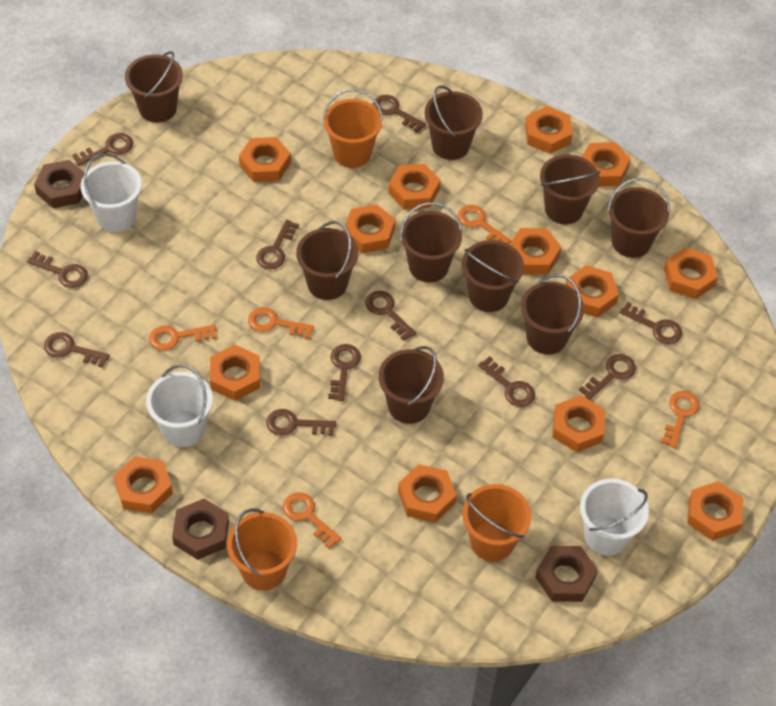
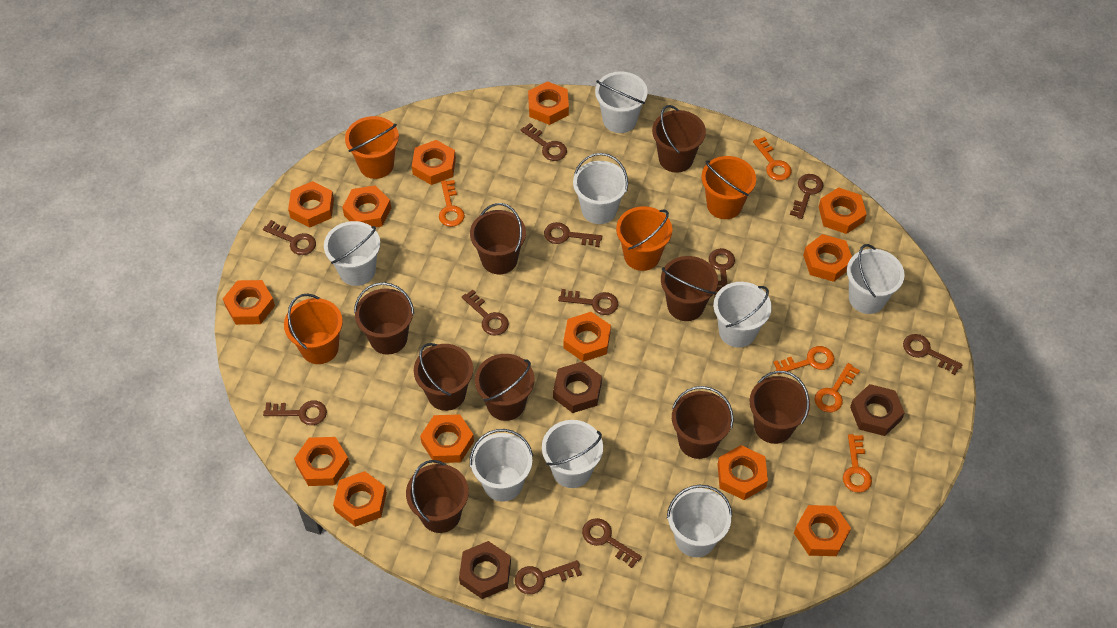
orange bucket: 3 -> 4
white bucket: 3 -> 8

